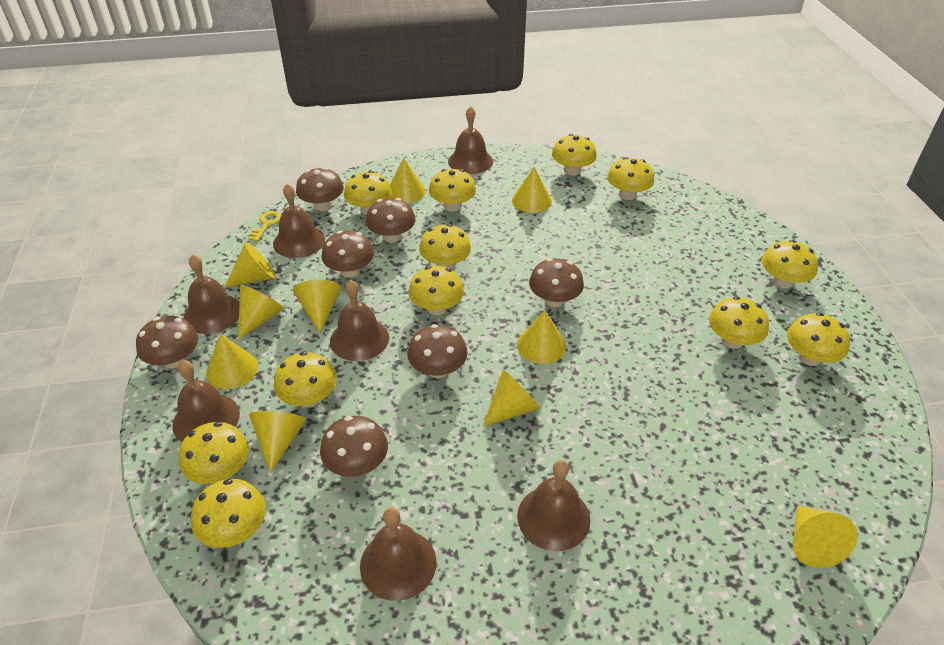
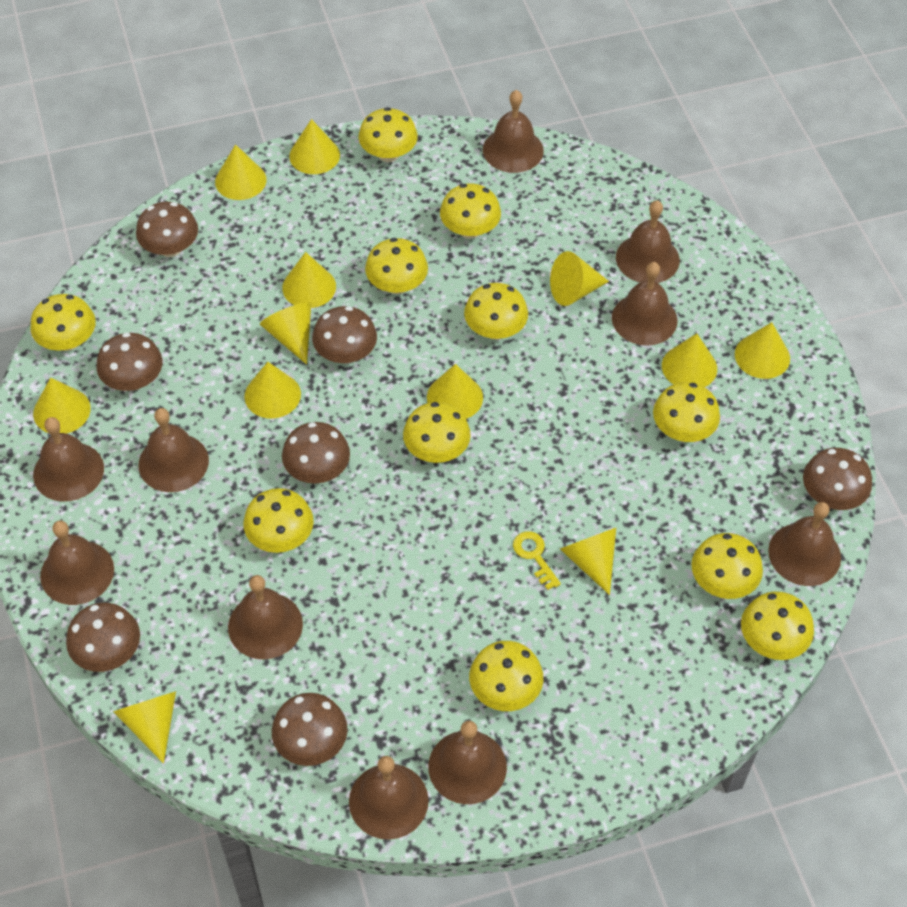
brown bell: 7 -> 10
yellow cone: 10 -> 12
yellow mushroom: 12 -> 11

